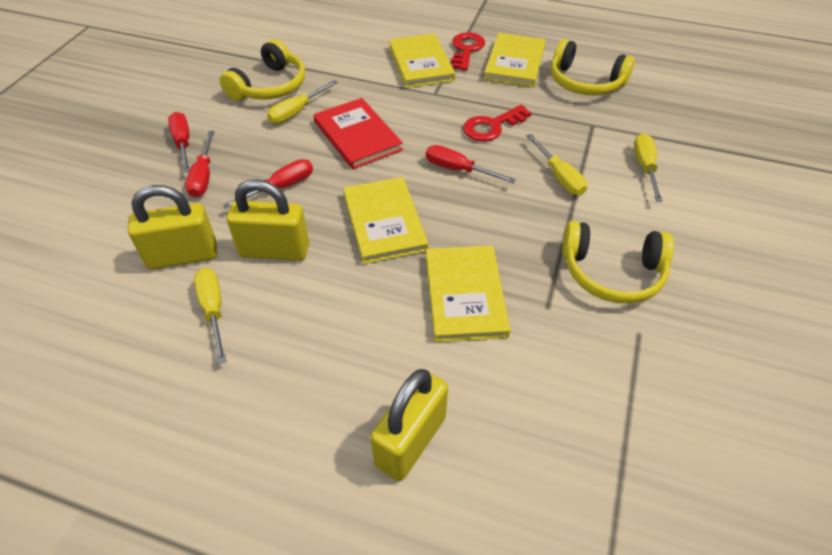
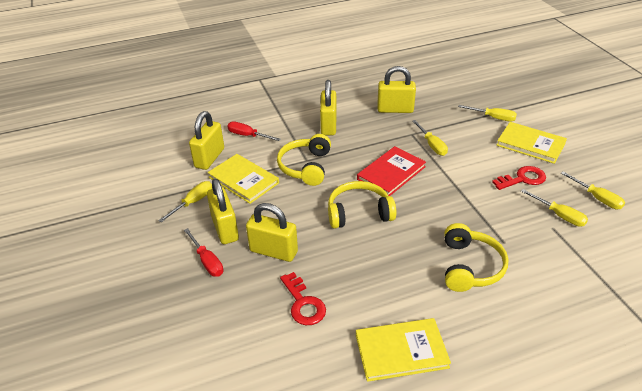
red screwdriver: 4 -> 2
yellow book: 4 -> 3
yellow padlock: 3 -> 5
yellow screwdriver: 4 -> 5

